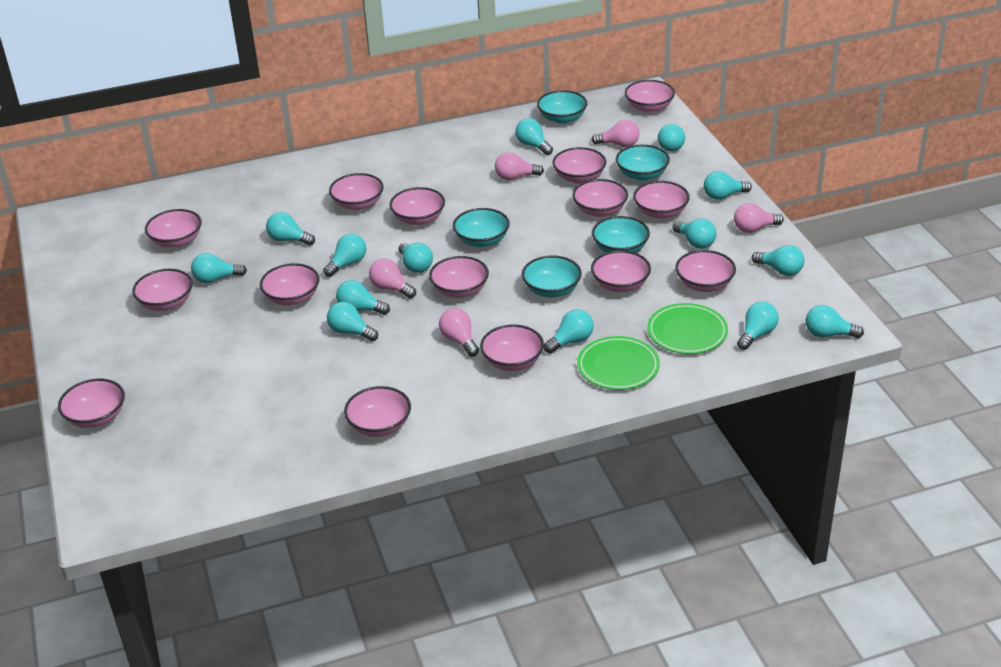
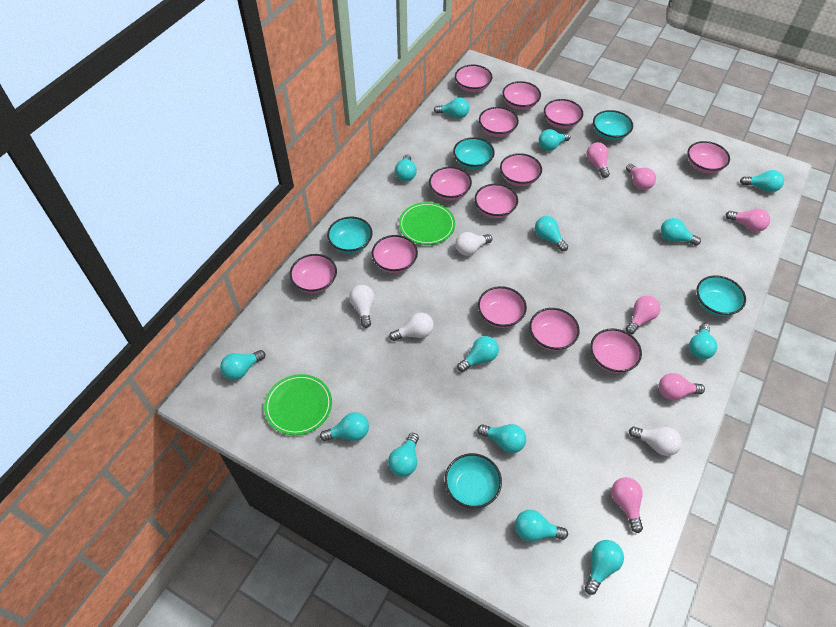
pink bowl: 15 -> 13
pink light bulb: 5 -> 6
white light bulb: 0 -> 4

